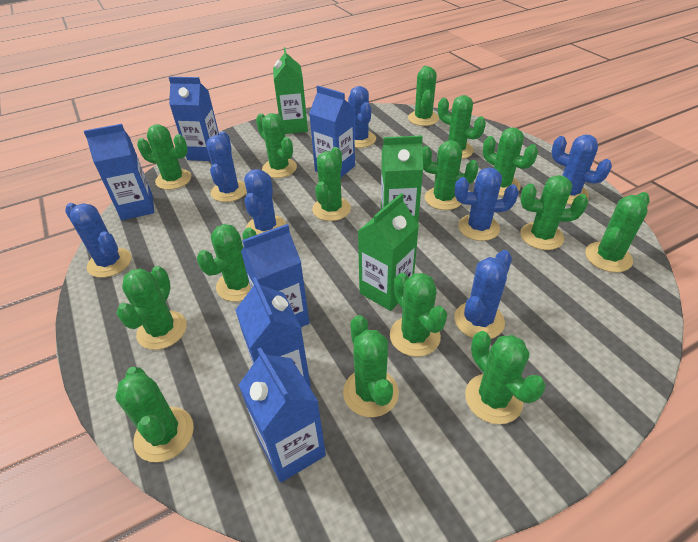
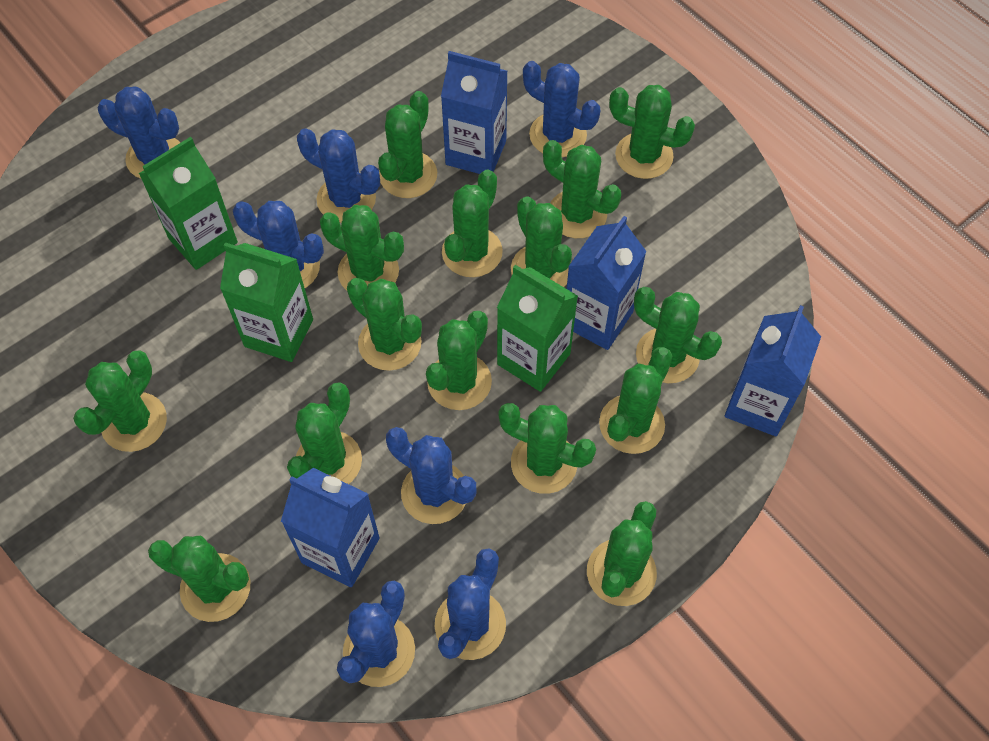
blue carton: 6 -> 4

